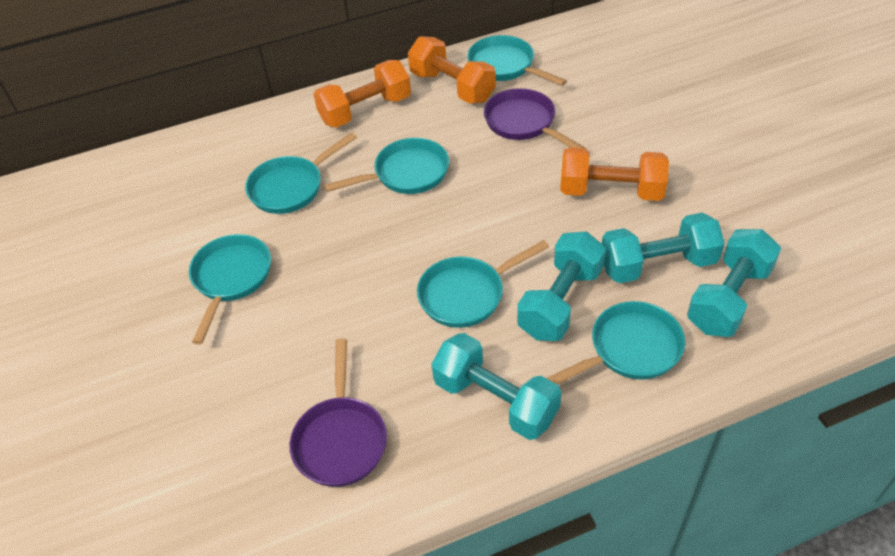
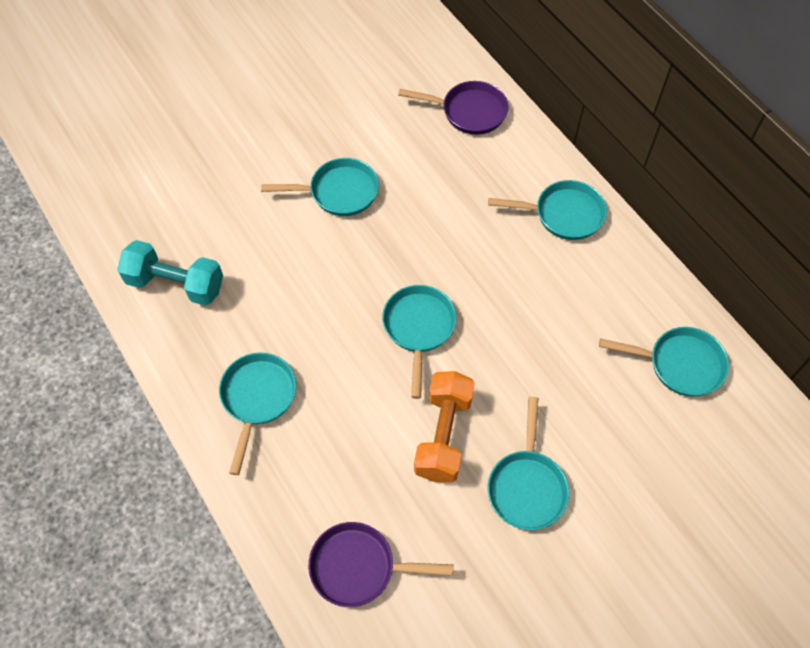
orange dumbbell: 3 -> 1
turquoise dumbbell: 4 -> 1

